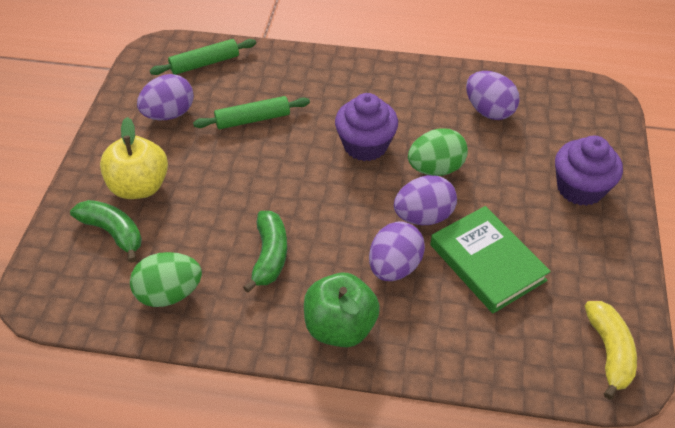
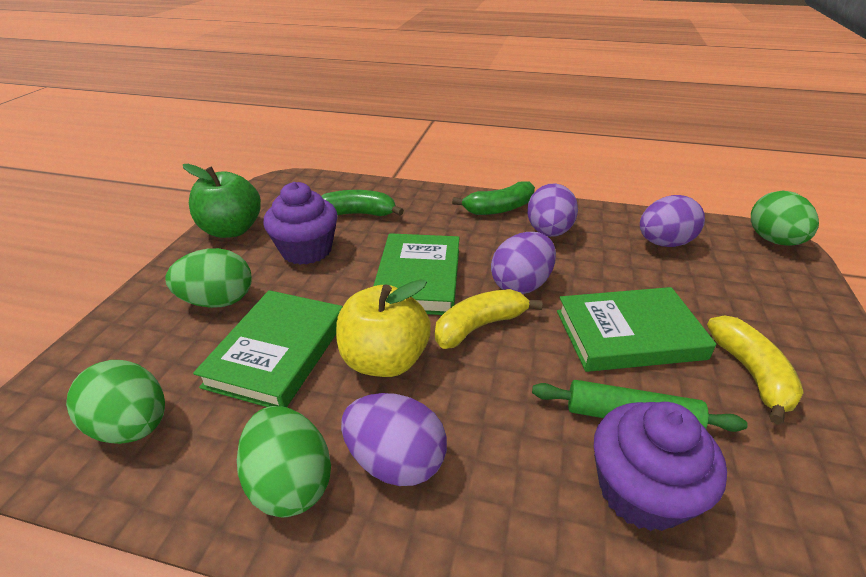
green book: 1 -> 3
green egg: 2 -> 4
green rolling pin: 2 -> 1
yellow banana: 1 -> 2

